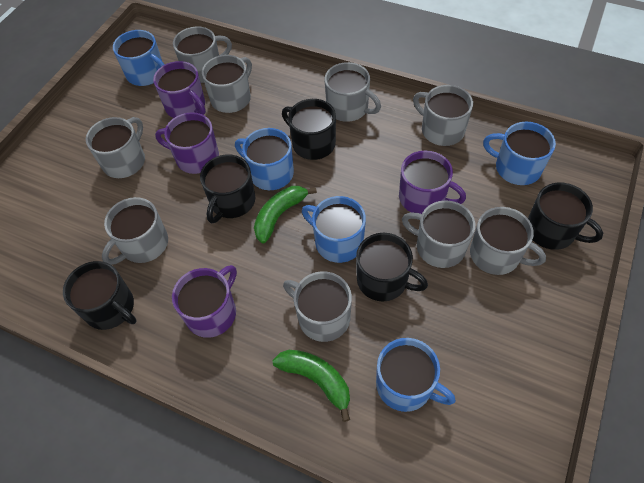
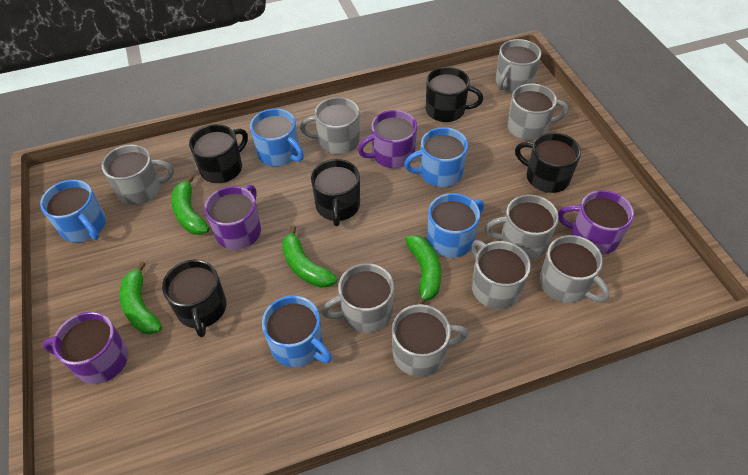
green banana: 2 -> 4

